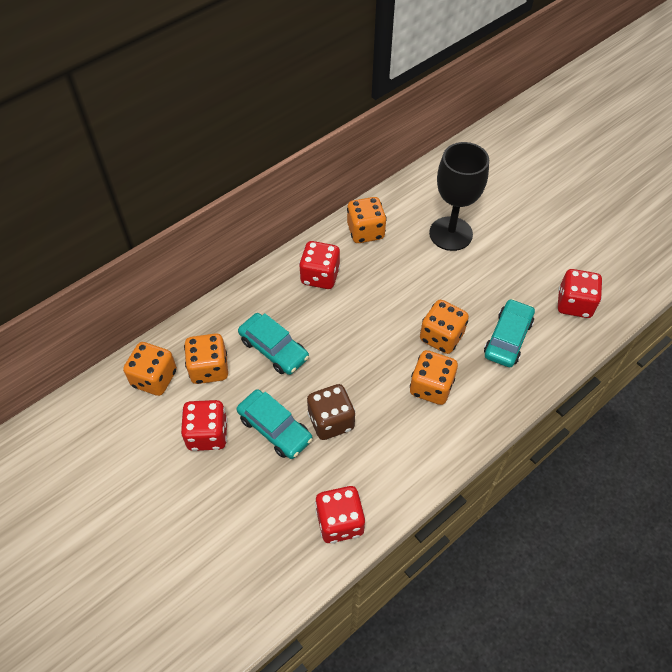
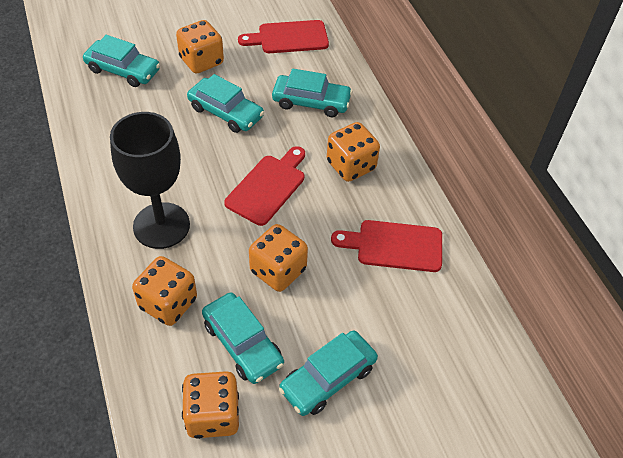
brown dice: 1 -> 0
red cutting board: 0 -> 3
red dice: 4 -> 0
turquoise car: 3 -> 5

